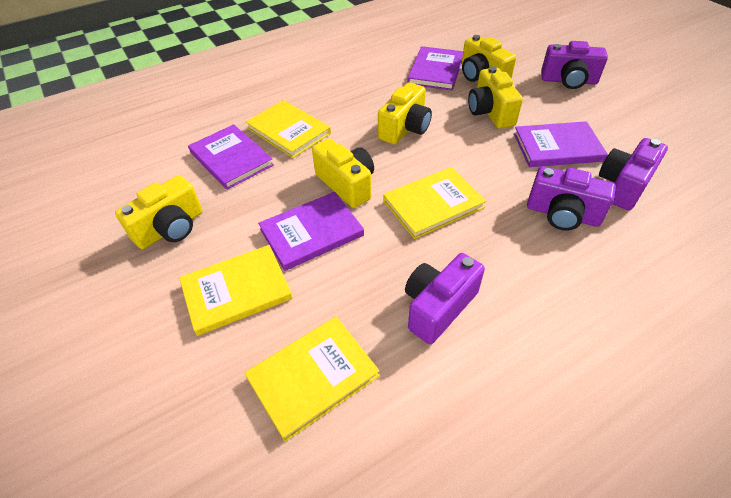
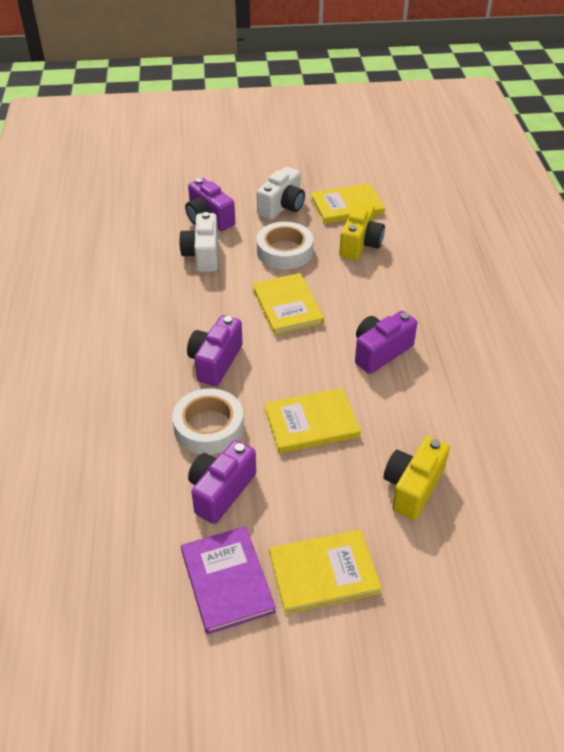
purple book: 4 -> 1
white camera: 0 -> 2
white tape: 0 -> 2
yellow camera: 5 -> 2

